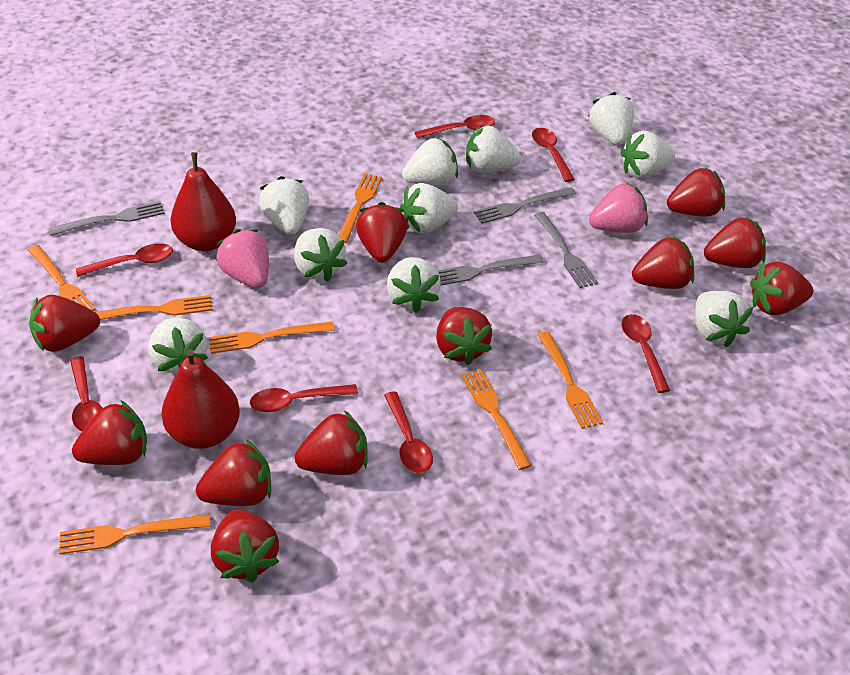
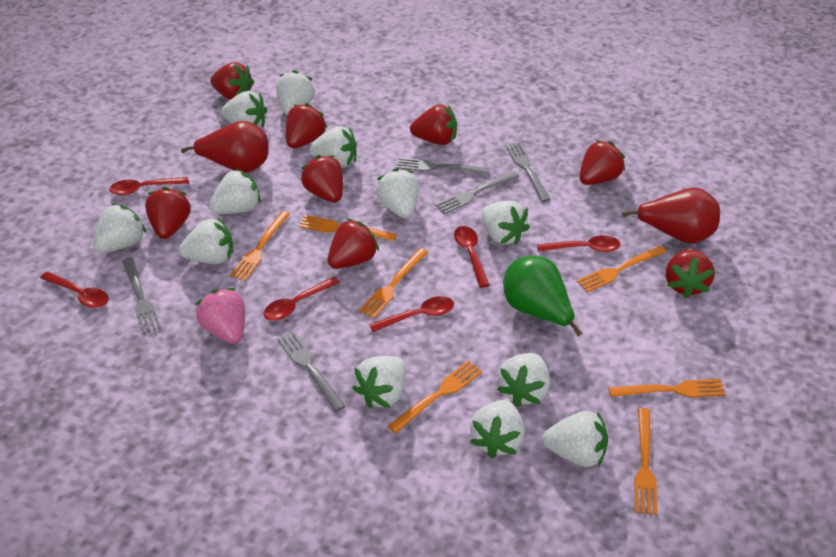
green pear: 0 -> 1
grey fork: 4 -> 5
pink strawberry: 2 -> 1
red spoon: 7 -> 6
red strawberry: 11 -> 8
white strawberry: 10 -> 12

